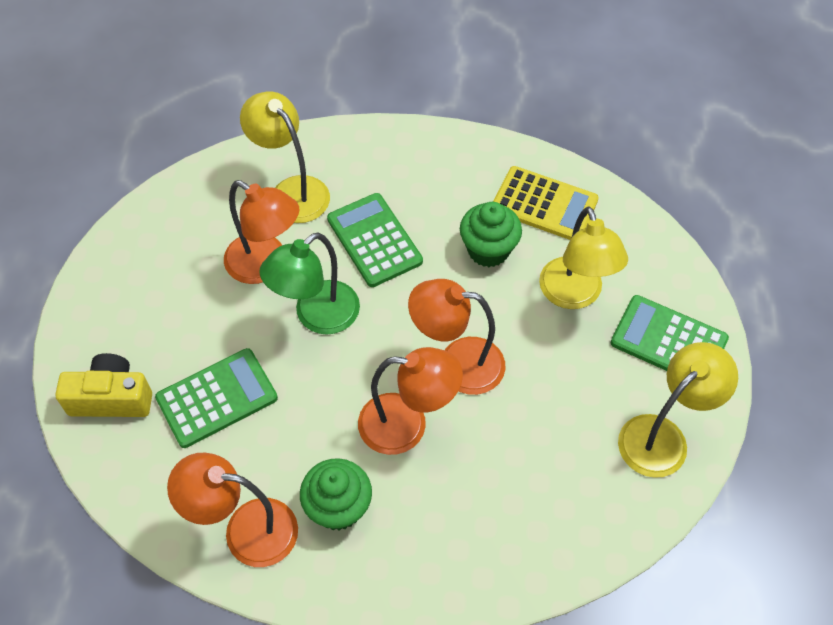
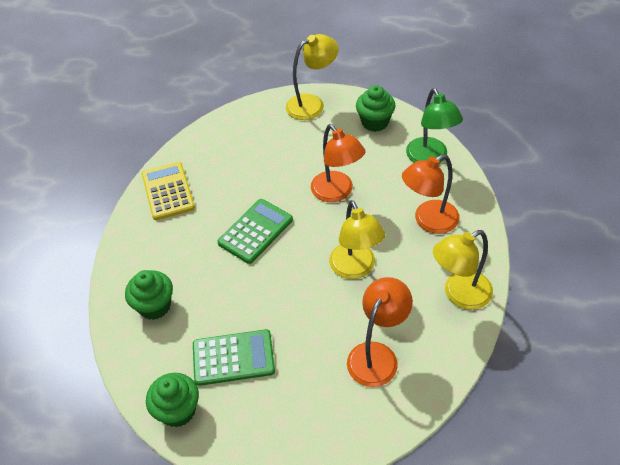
green calculator: 3 -> 2
green cupcake: 2 -> 3
orange lamp: 4 -> 3
yellow camera: 1 -> 0

